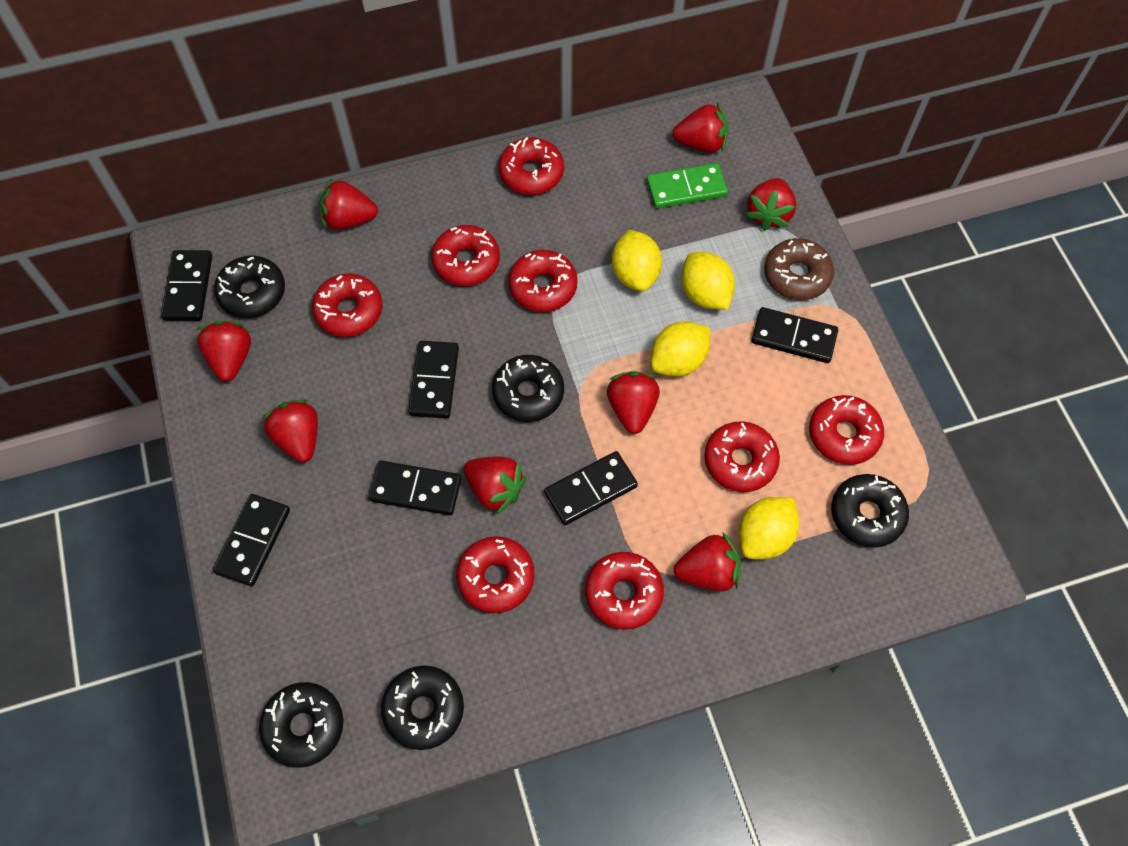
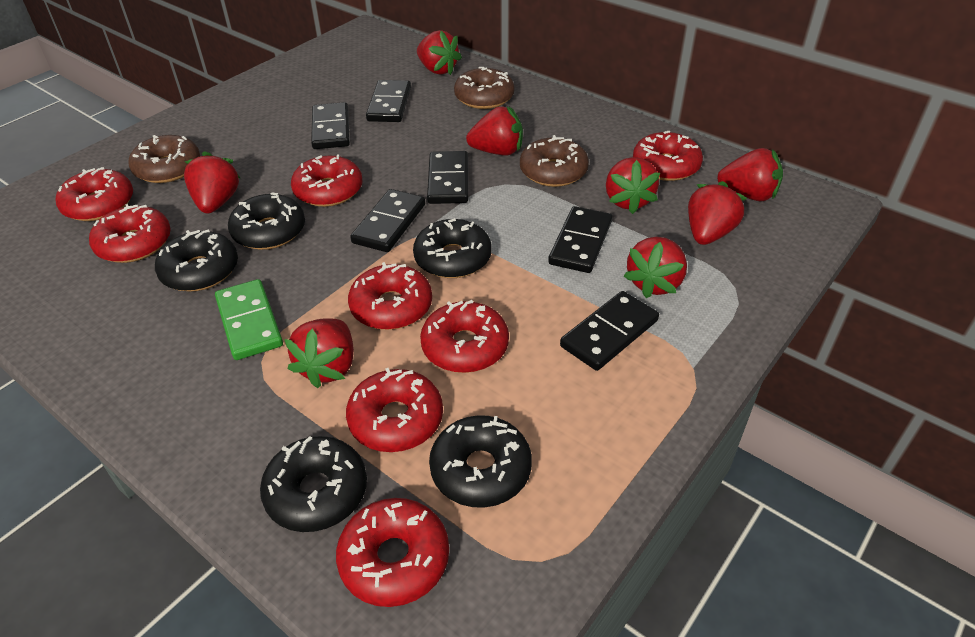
brown donut: 1 -> 3
yellow lemon: 4 -> 0

